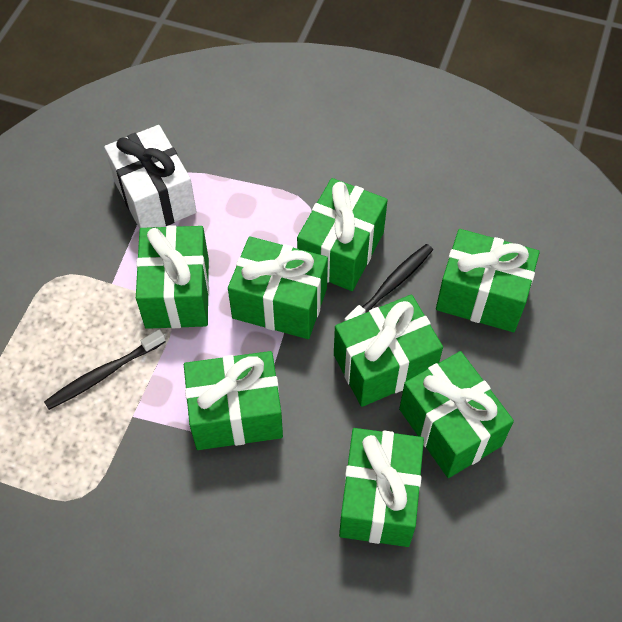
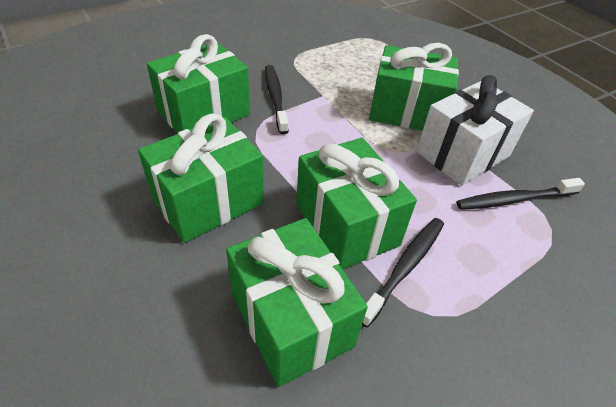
black toothbrush: 2 -> 3
green gift: 8 -> 5

